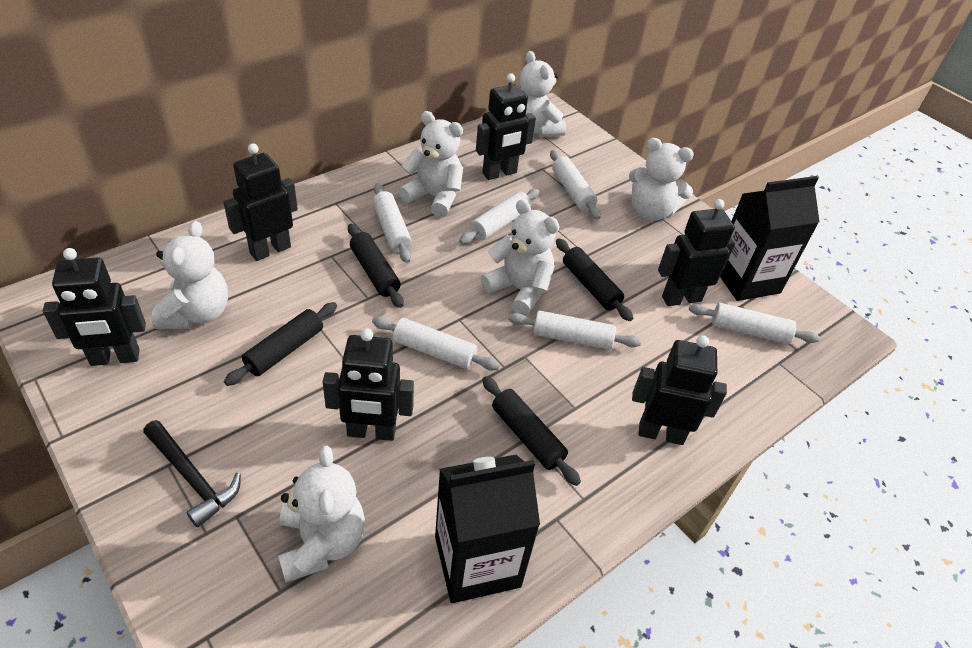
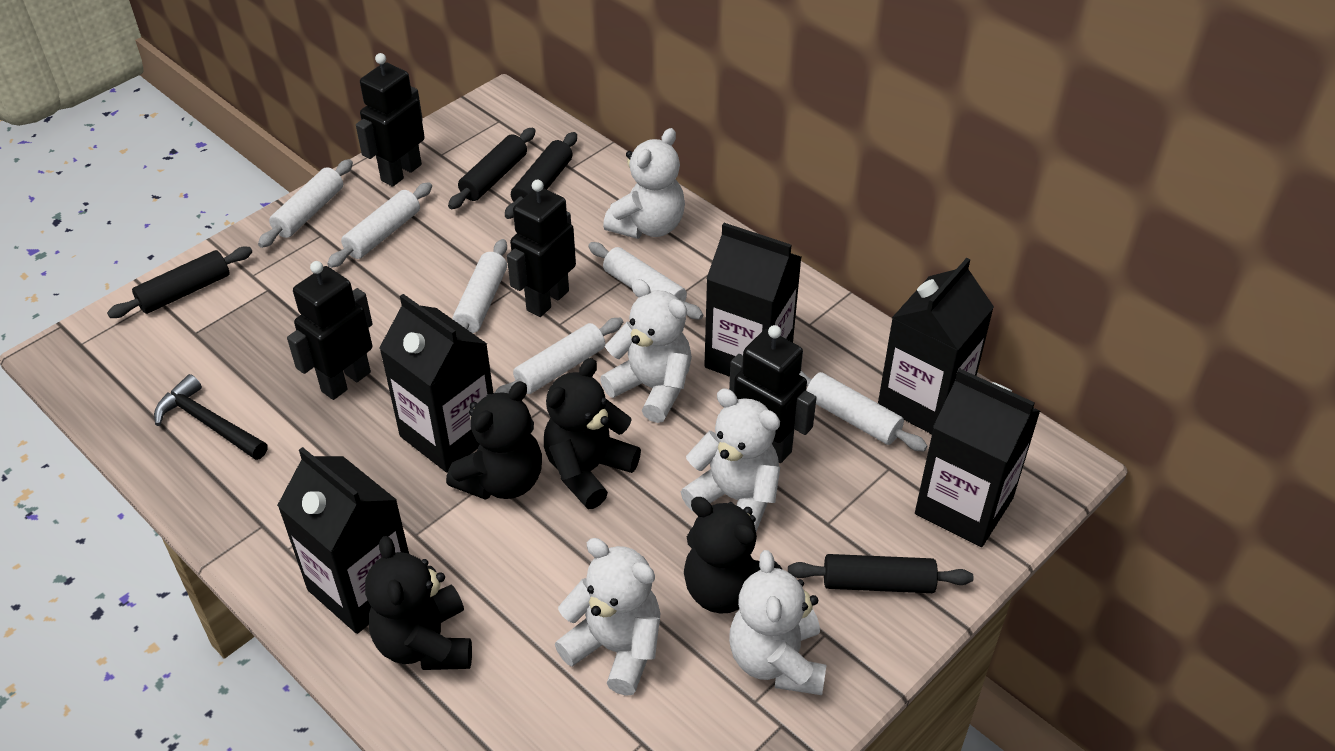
black carton: 2 -> 5
black robot: 6 -> 4
black teddy bear: 0 -> 4
white teddy bear: 6 -> 5

